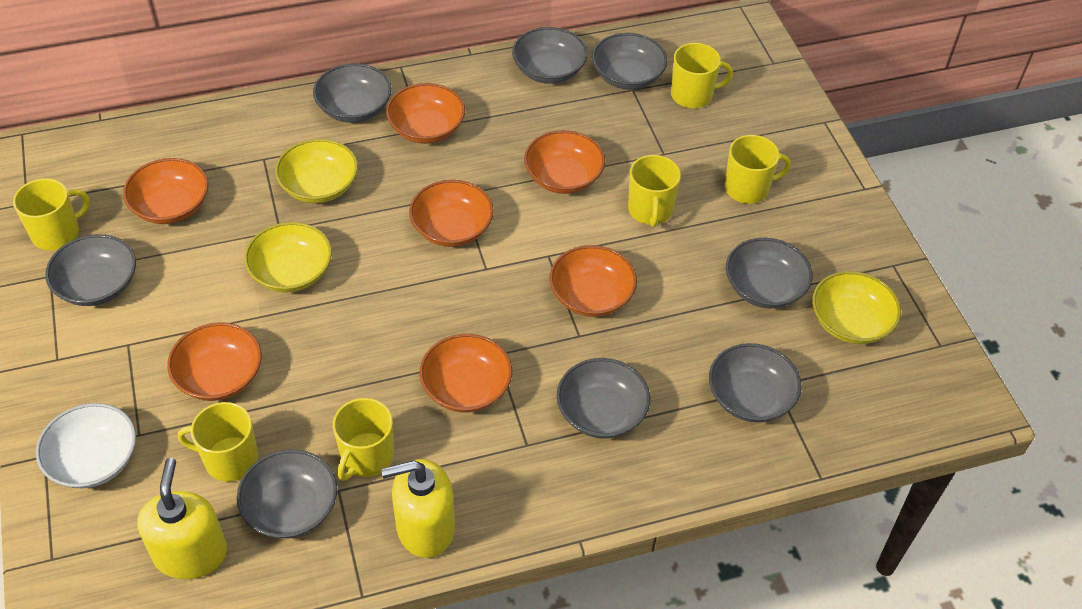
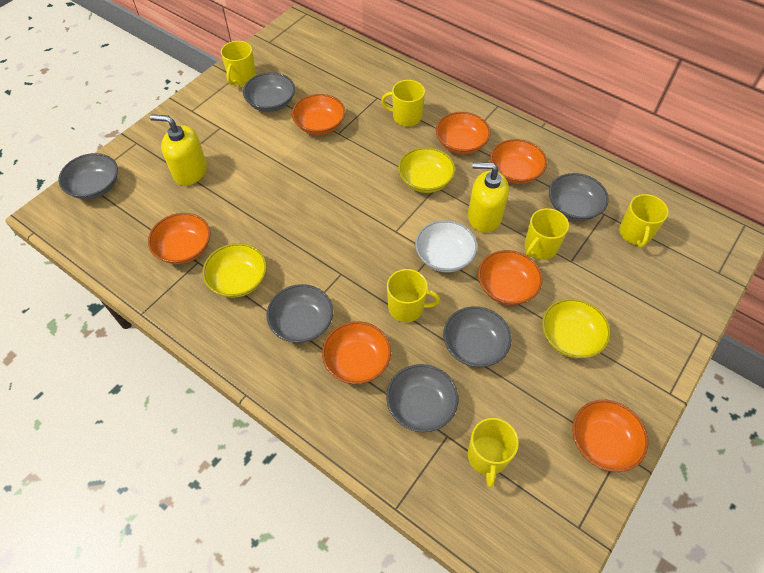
grey bowl: 8 -> 6

